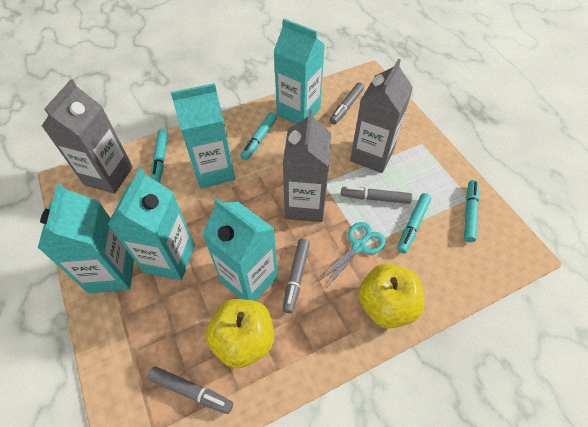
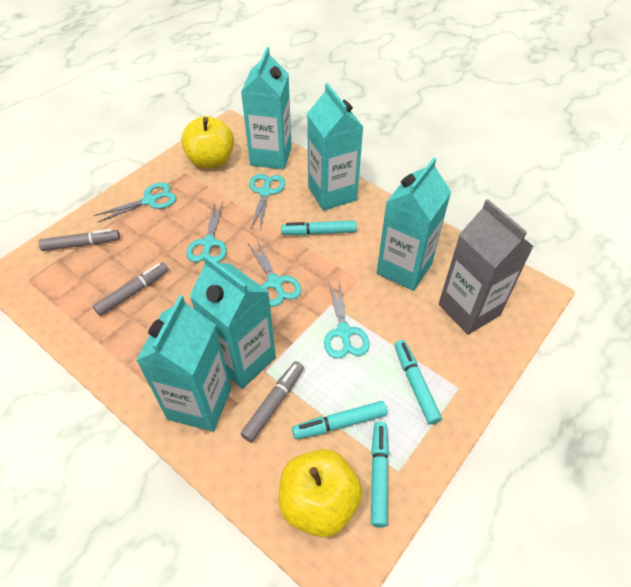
grey carton: 3 -> 1
grey marker: 4 -> 3
turquoise scissors: 1 -> 5

